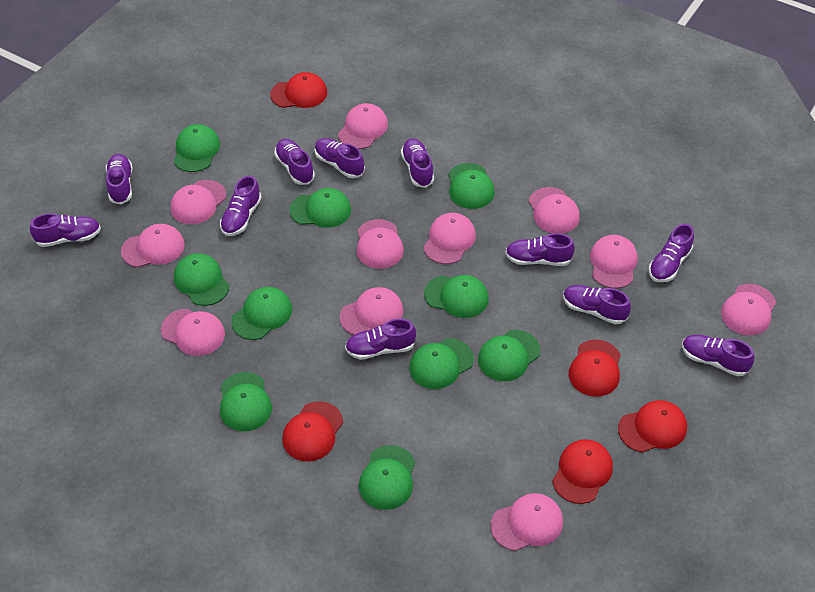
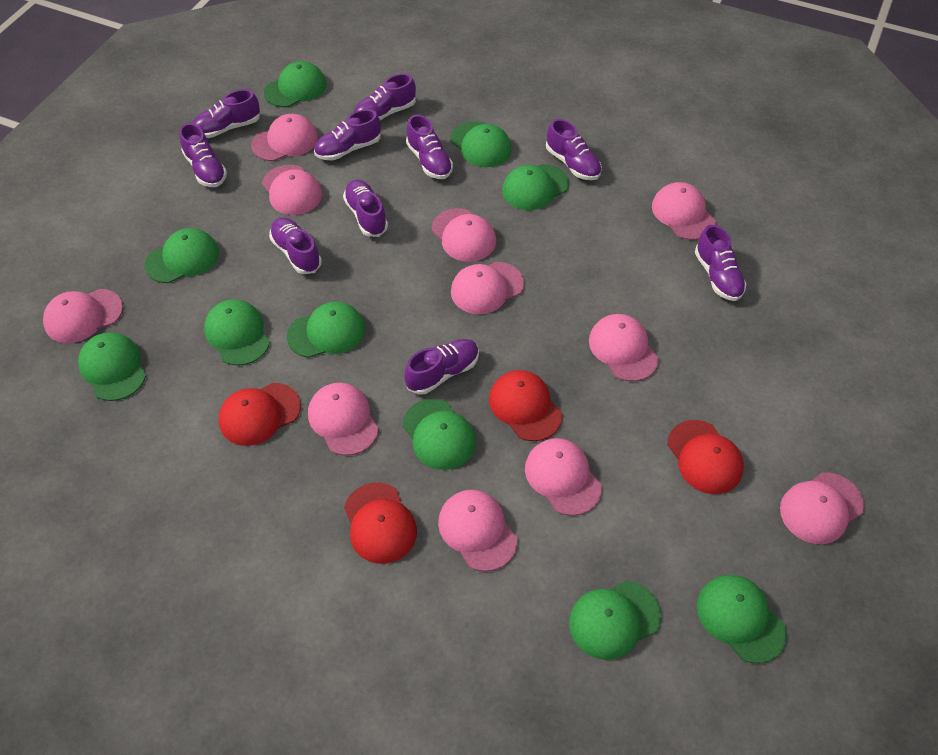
purple shoe: 11 -> 10
red cap: 5 -> 4

